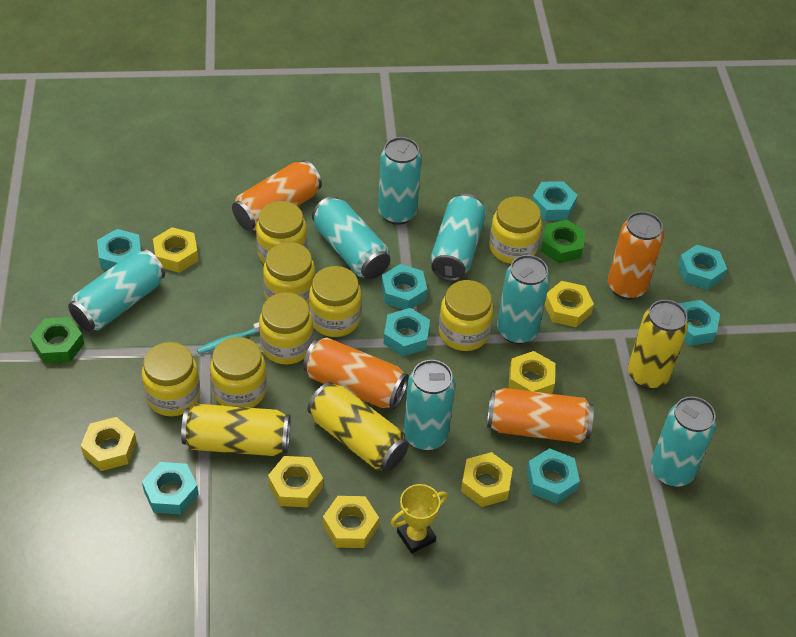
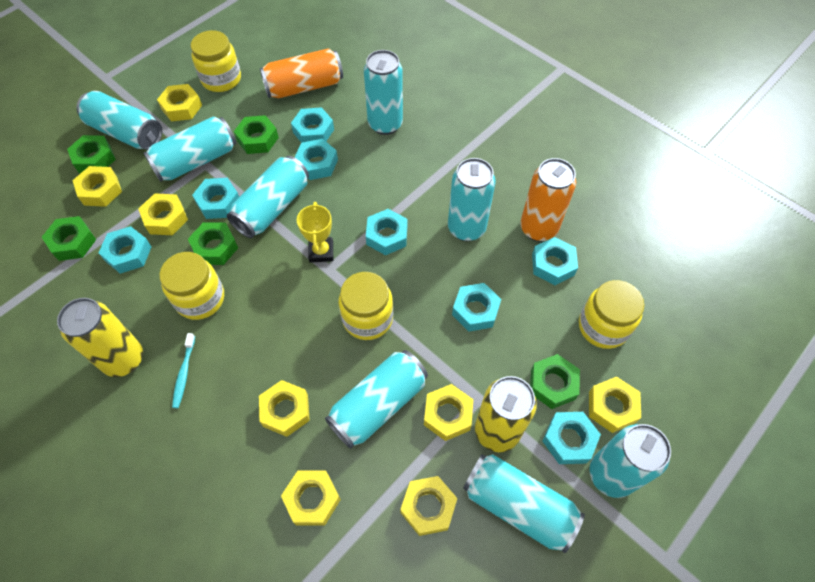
green nut: 2 -> 5
orange can: 4 -> 2
turquoise can: 7 -> 8
yellow can: 3 -> 2
yellow jar: 8 -> 4
yellow nut: 7 -> 8

